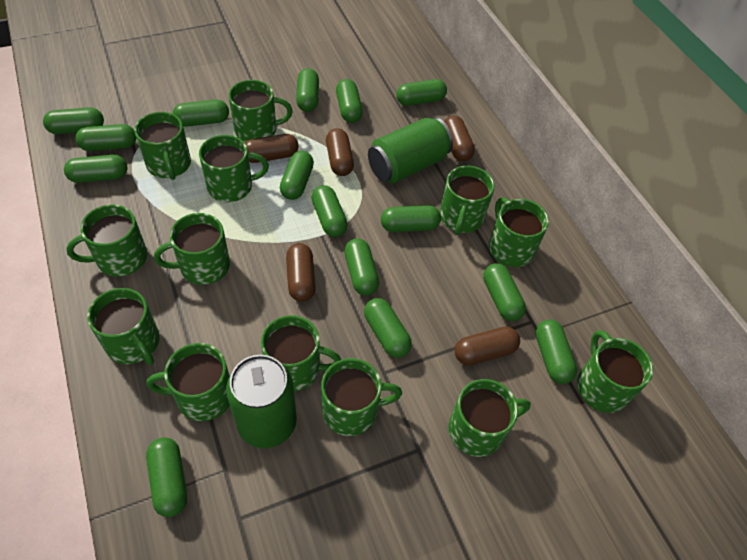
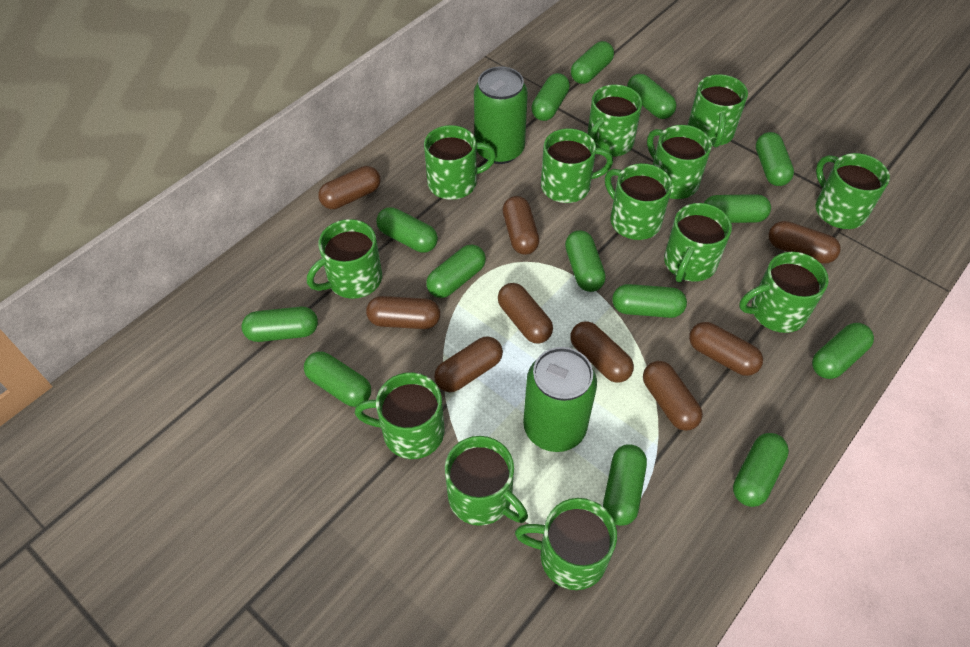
brown capsule: 5 -> 9
green capsule: 15 -> 14

